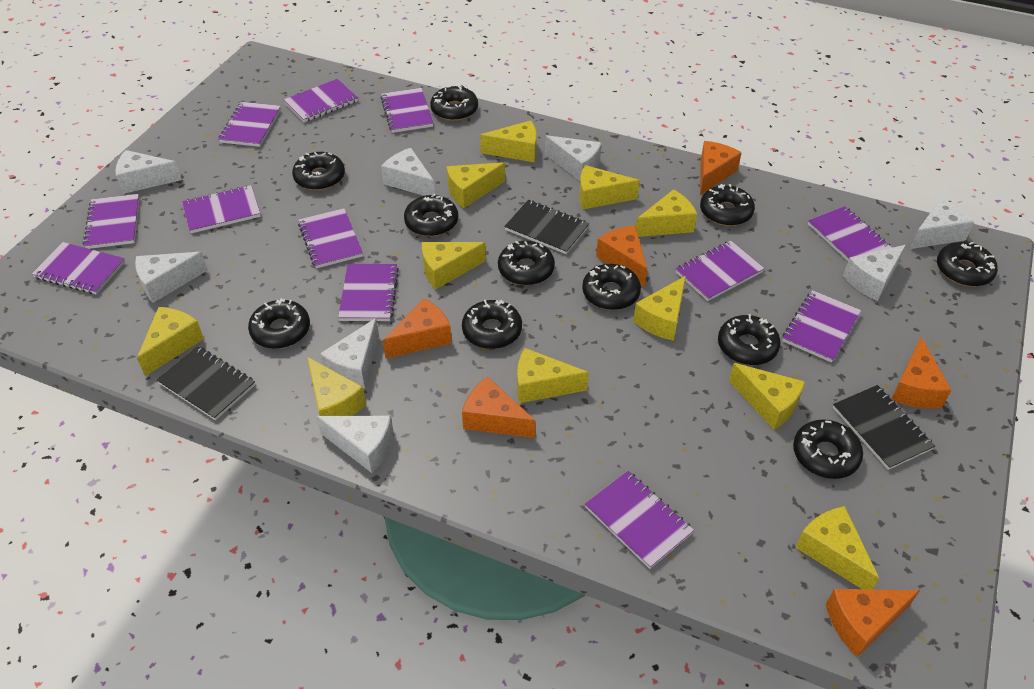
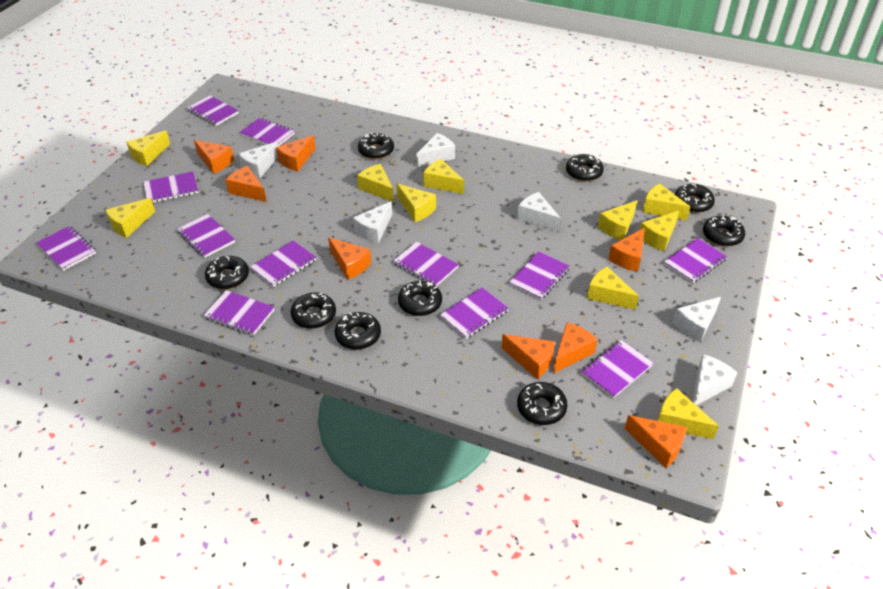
black donut: 11 -> 9
black notebook: 3 -> 0
orange cheese: 6 -> 8
white cheese: 8 -> 6
yellow cheese: 11 -> 10

